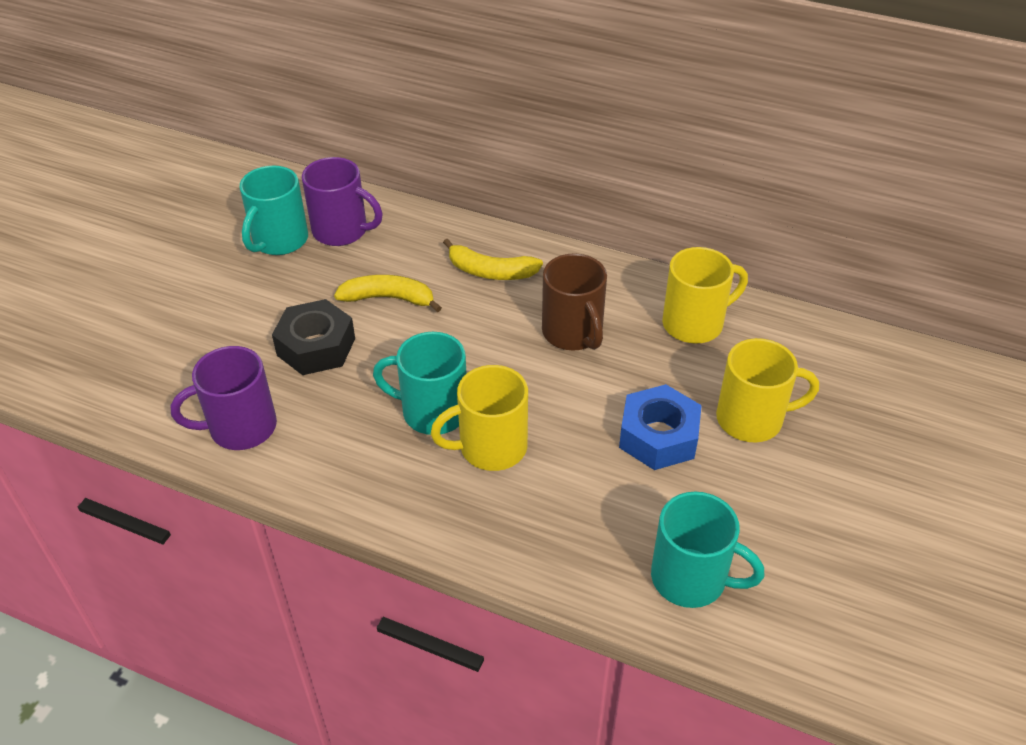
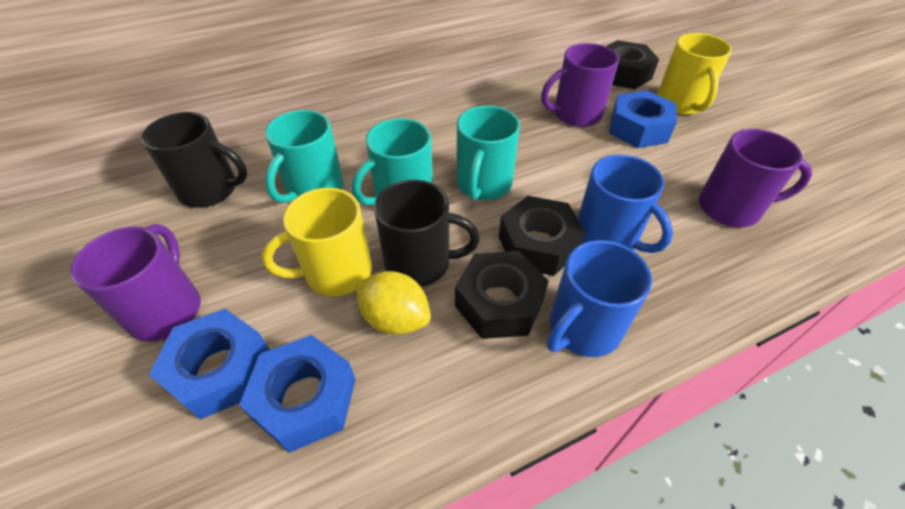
black mug: 0 -> 2
black nut: 1 -> 3
blue mug: 0 -> 2
blue nut: 1 -> 3
brown mug: 1 -> 0
purple mug: 2 -> 3
yellow banana: 2 -> 0
yellow lemon: 0 -> 1
yellow mug: 3 -> 2

